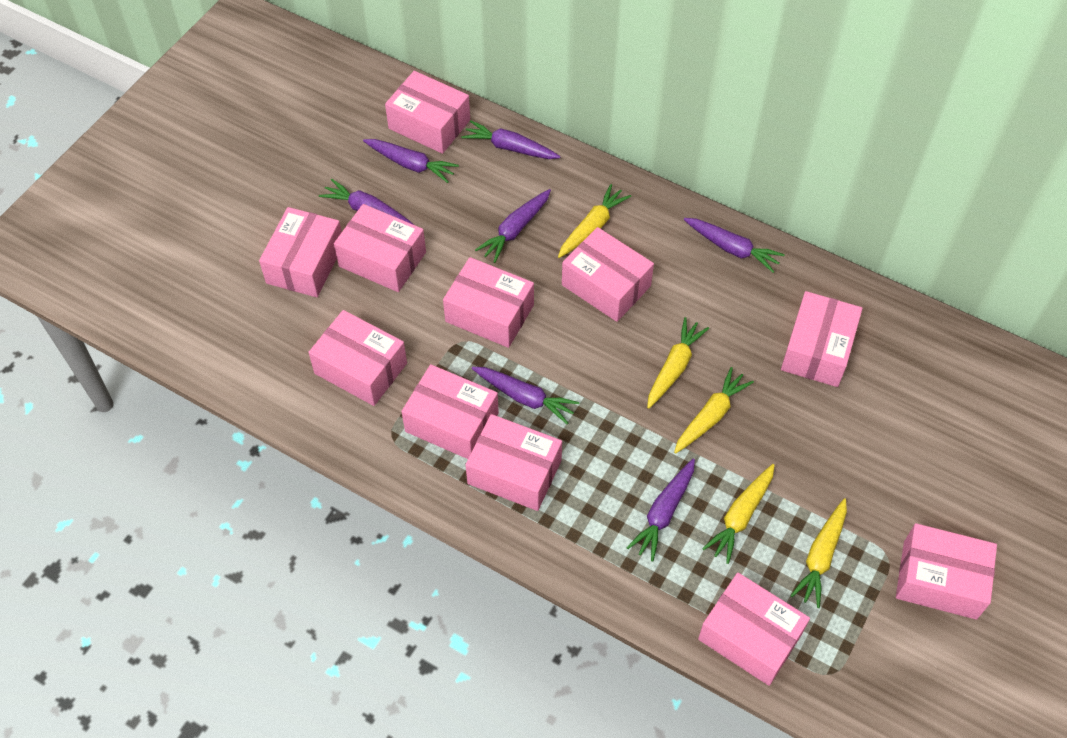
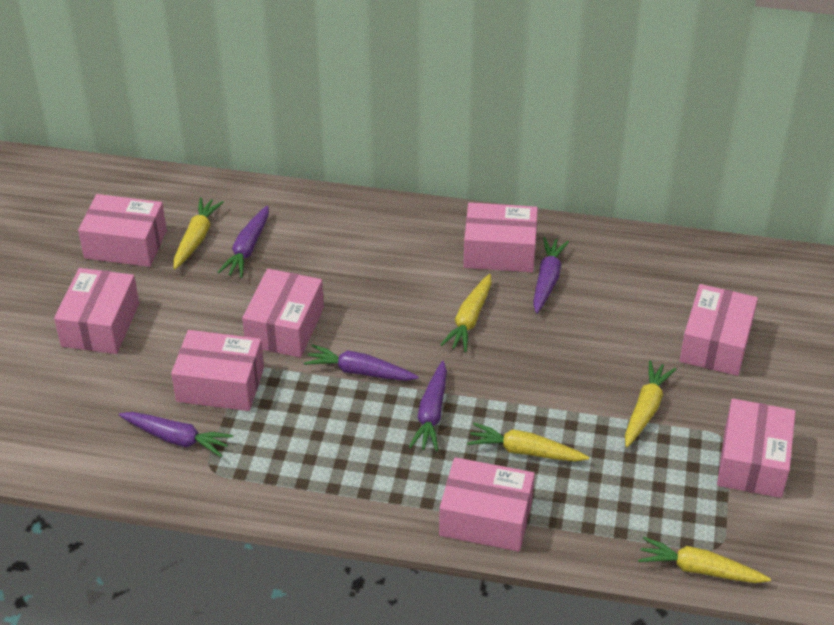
pink box: 11 -> 8
purple carrot: 7 -> 5

